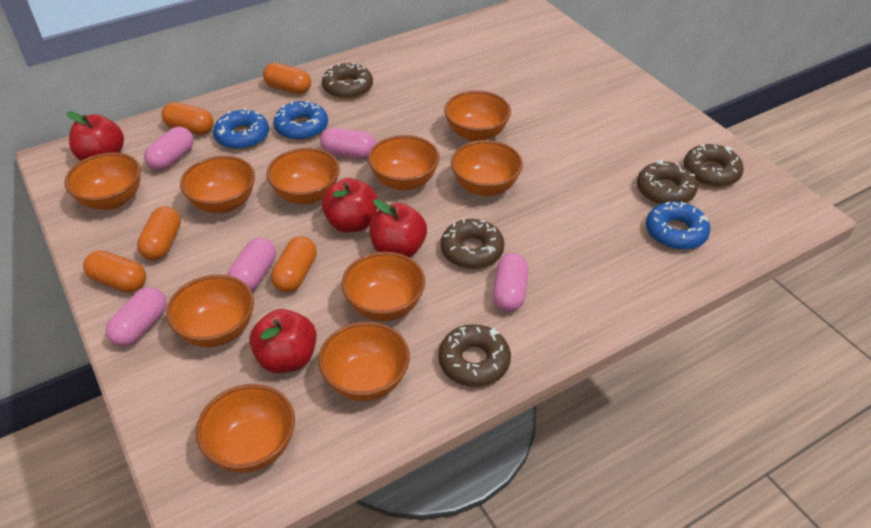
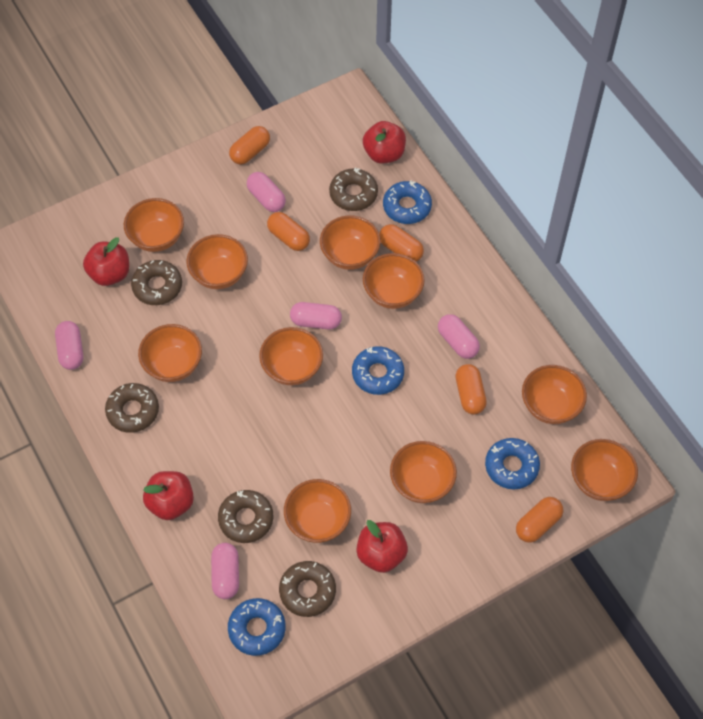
blue donut: 3 -> 4

